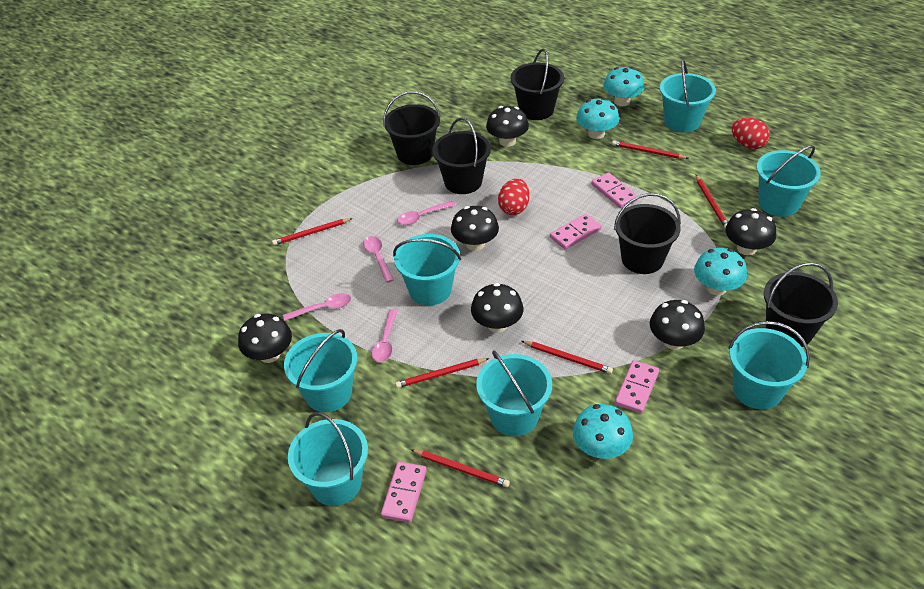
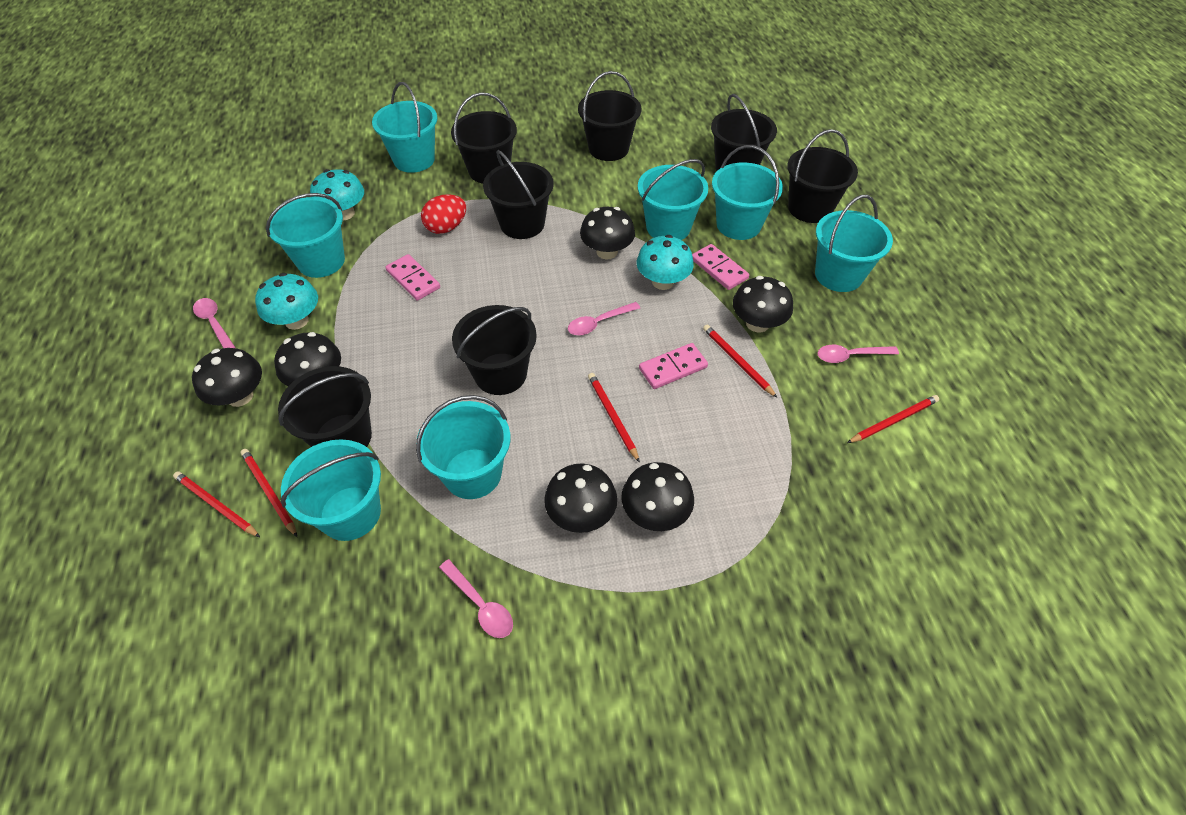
black bucket: 5 -> 7
pink domino: 4 -> 3
red egg: 2 -> 1
red pencil: 6 -> 5
turquoise mushroom: 4 -> 3

